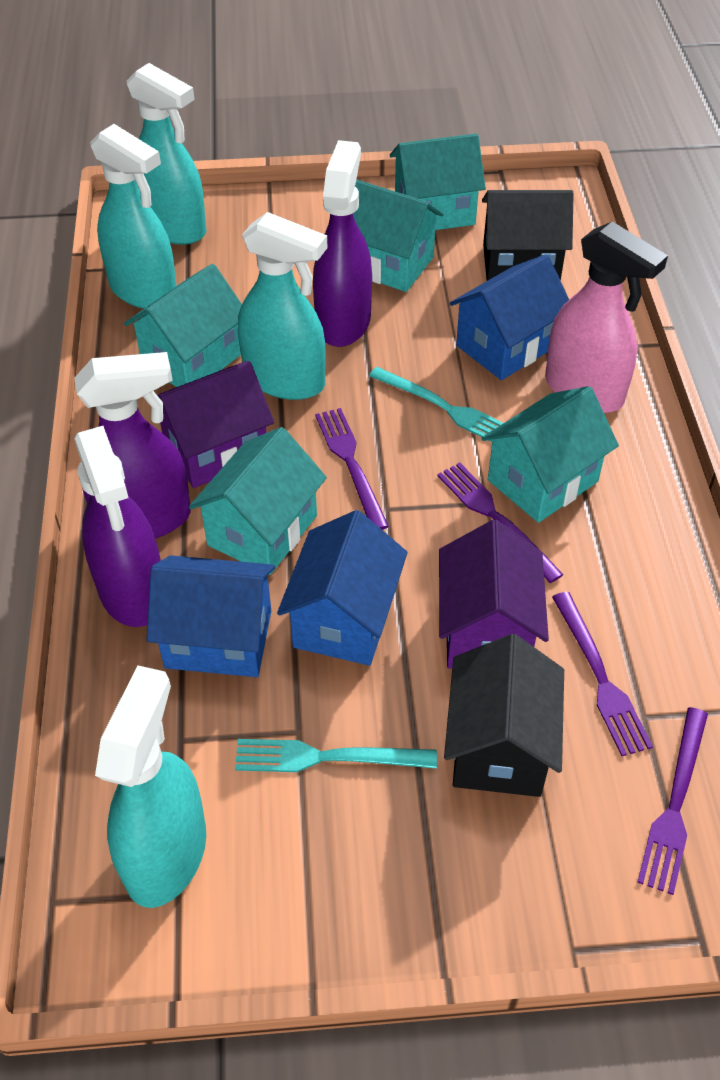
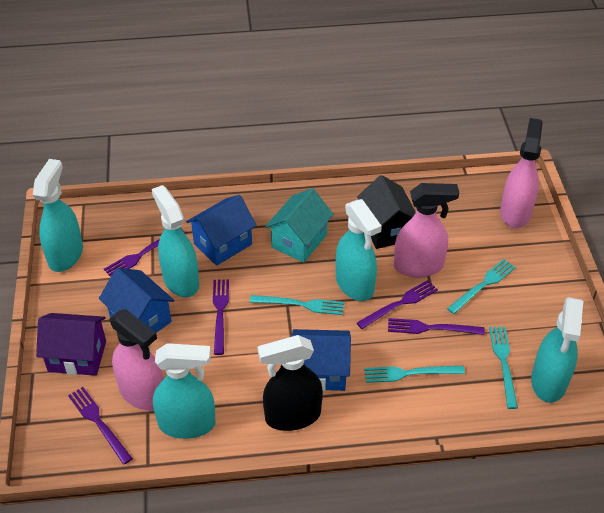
black house: 2 -> 1
black spray bottle: 0 -> 1
pink spray bottle: 1 -> 3
purple fork: 4 -> 5
purple house: 2 -> 1
purple spray bottle: 3 -> 0
turquoise fork: 2 -> 4
turquoise house: 5 -> 1
turquoise spray bottle: 4 -> 5

